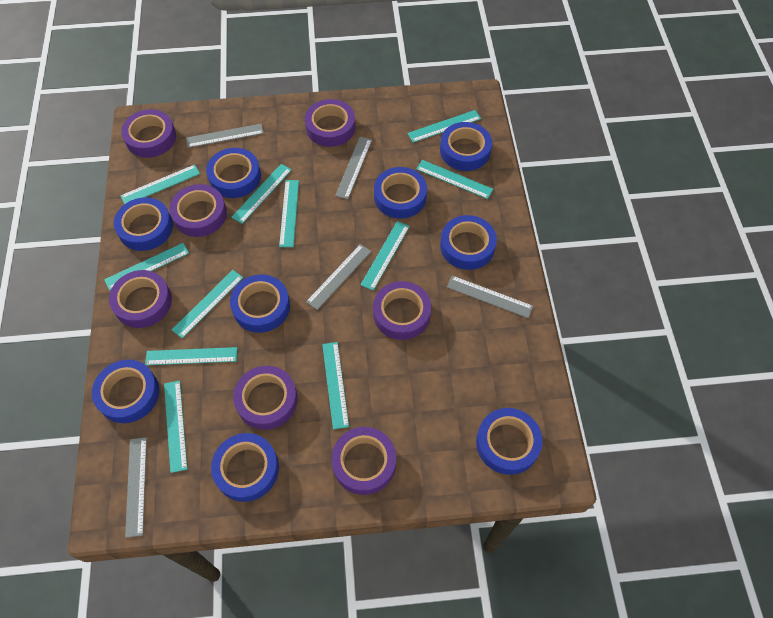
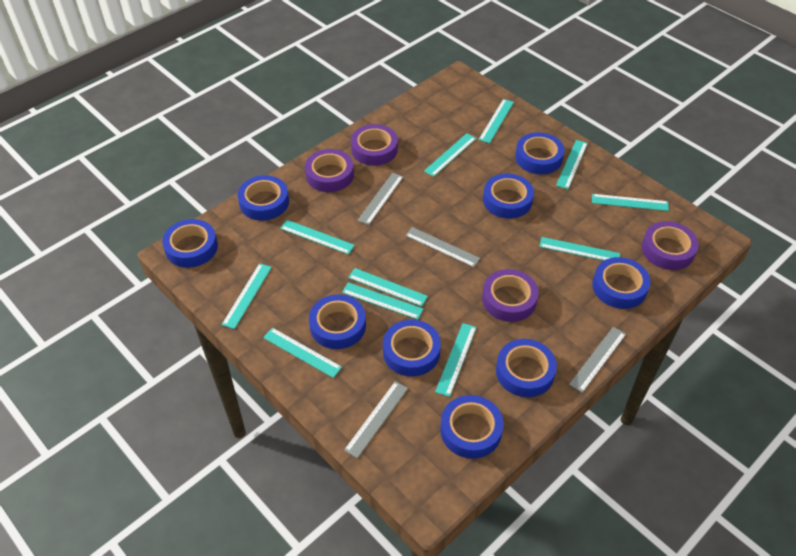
grey ruler: 5 -> 4
purple tape: 7 -> 4

